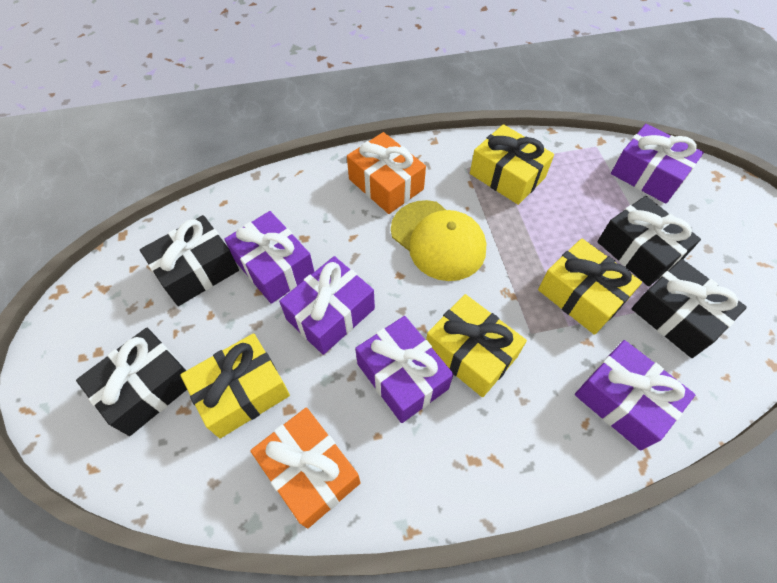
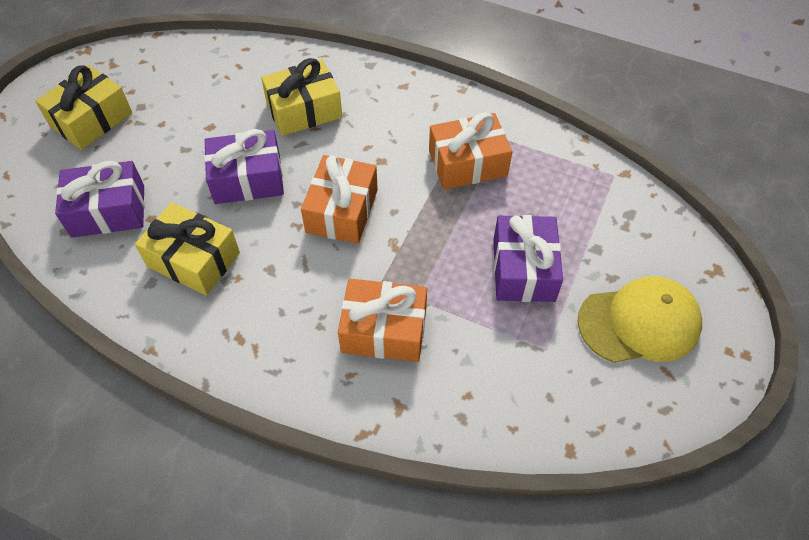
black gift: 4 -> 0
orange gift: 2 -> 3
purple gift: 5 -> 3
yellow gift: 4 -> 3

